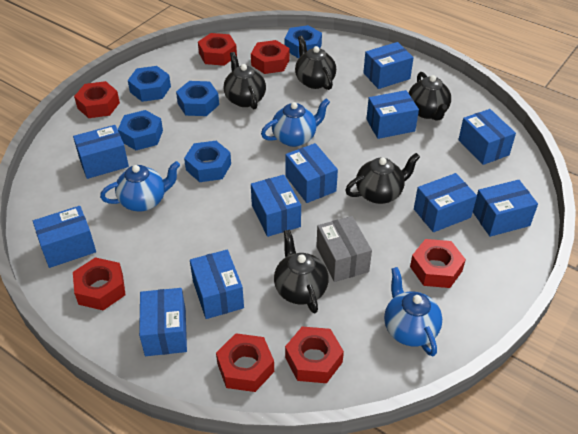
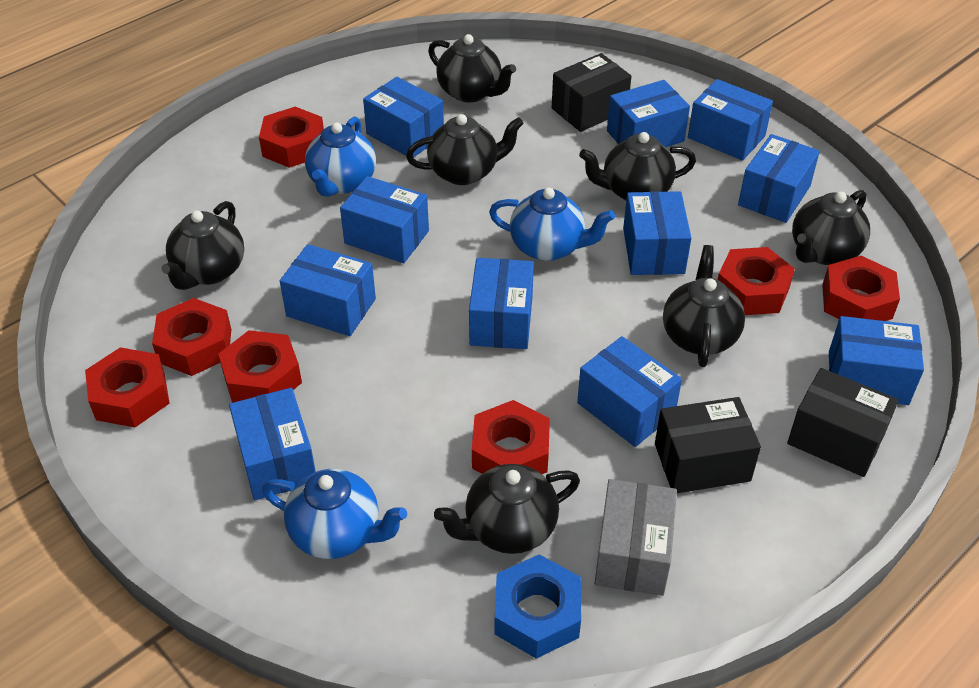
black box: 0 -> 3
black teapot: 5 -> 7
blue nut: 5 -> 1

